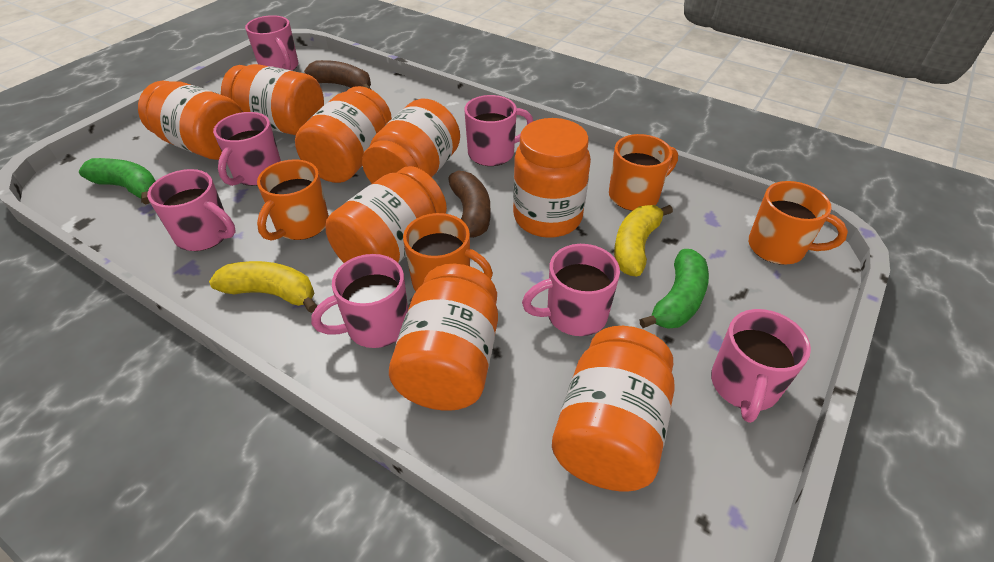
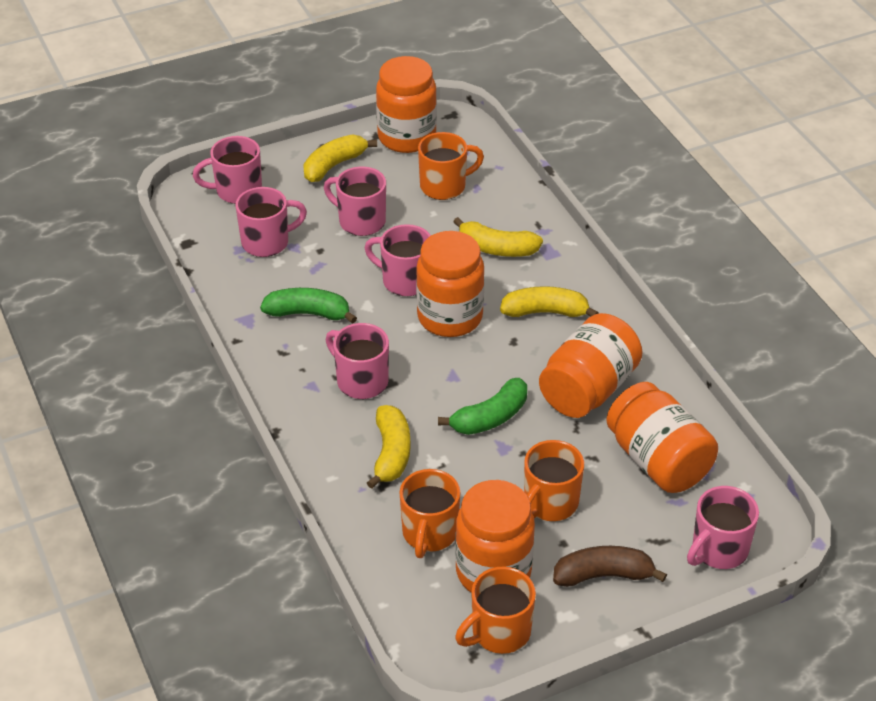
brown banana: 2 -> 1
orange jar: 8 -> 5
pink mug: 7 -> 6
yellow banana: 2 -> 4

